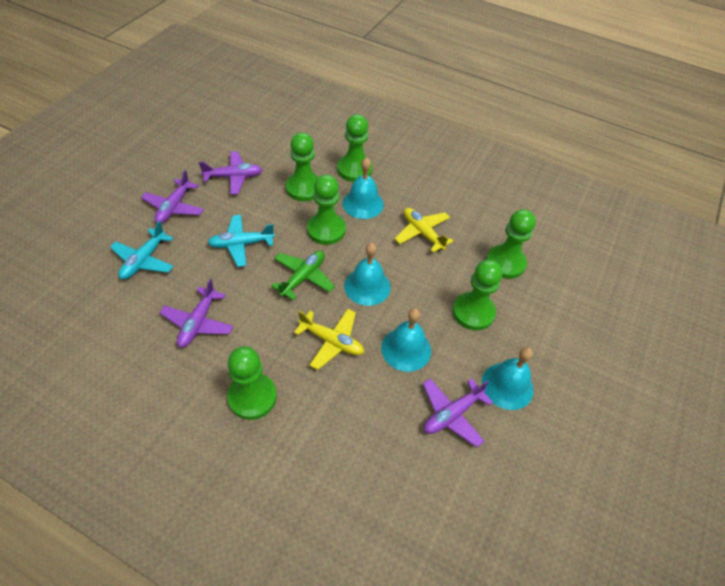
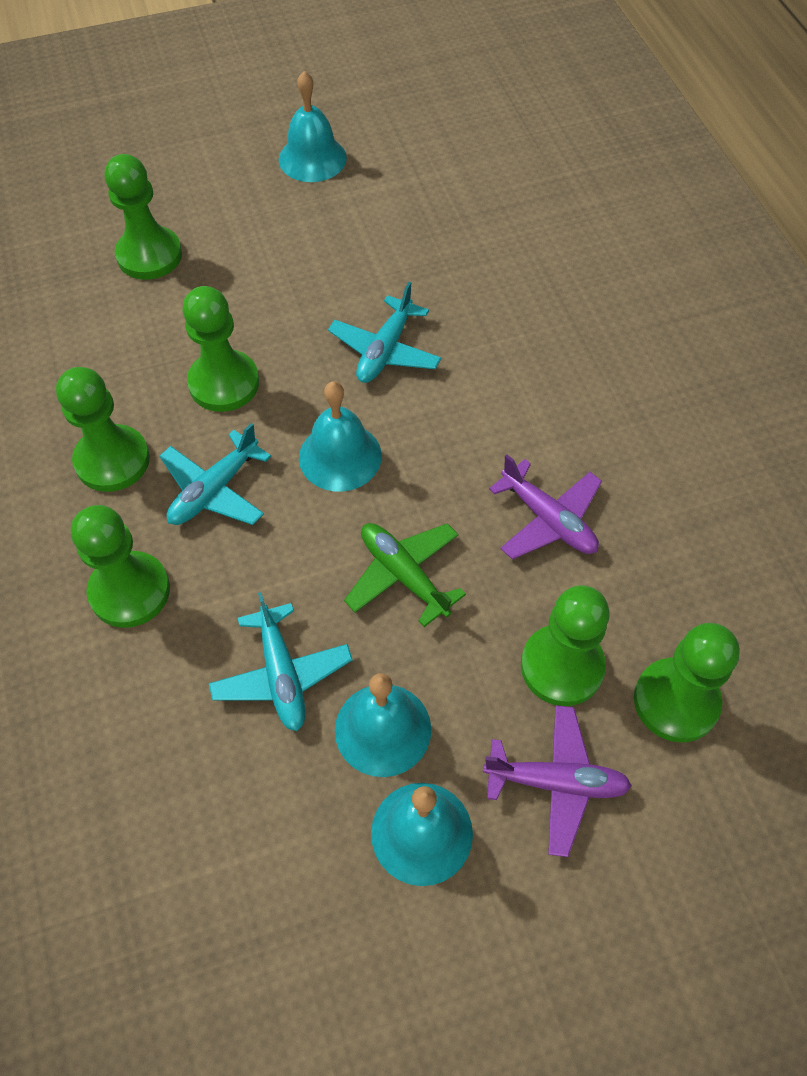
purple plane: 4 -> 2
turquoise plane: 2 -> 3
yellow plane: 2 -> 0

